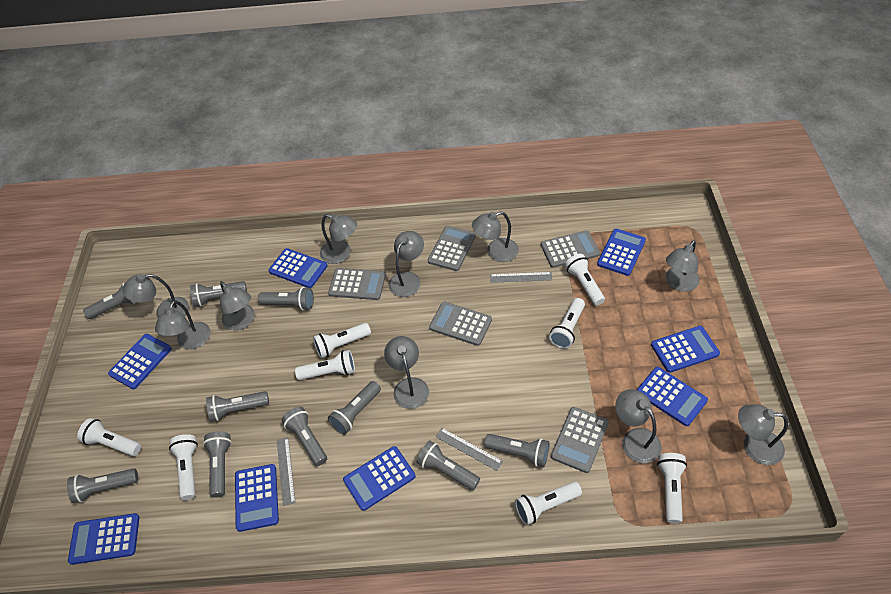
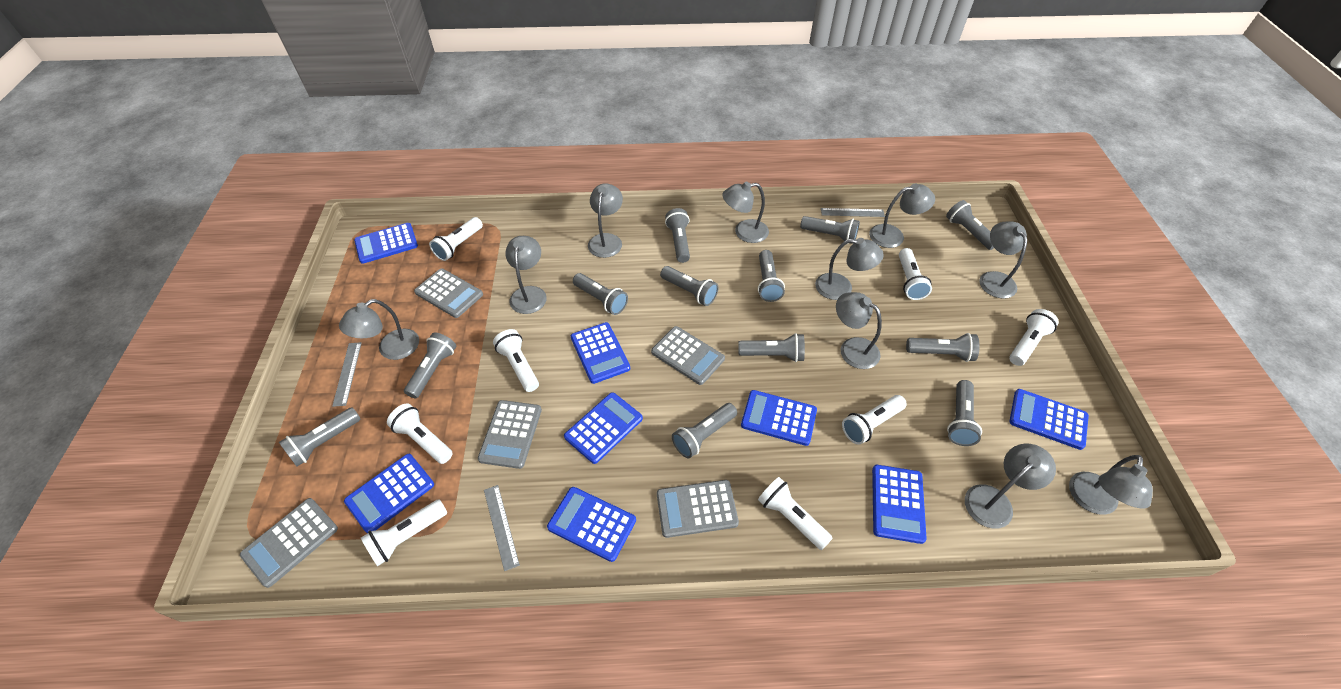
grey flashlight: 10 -> 12

